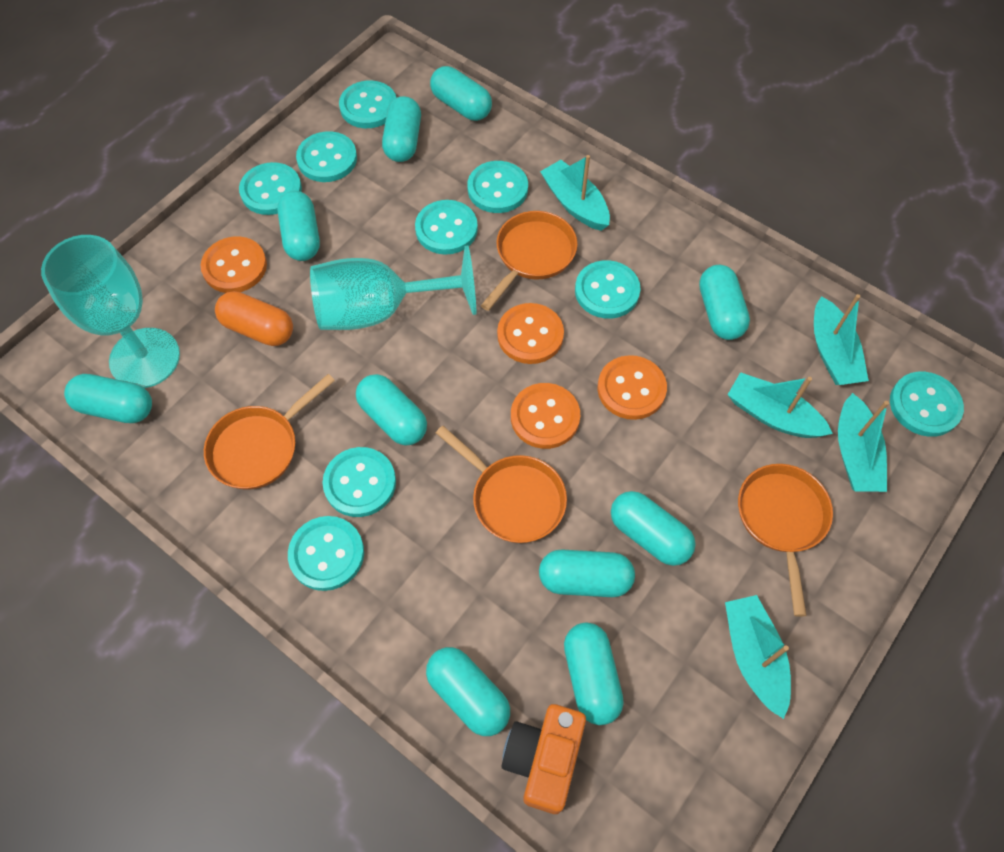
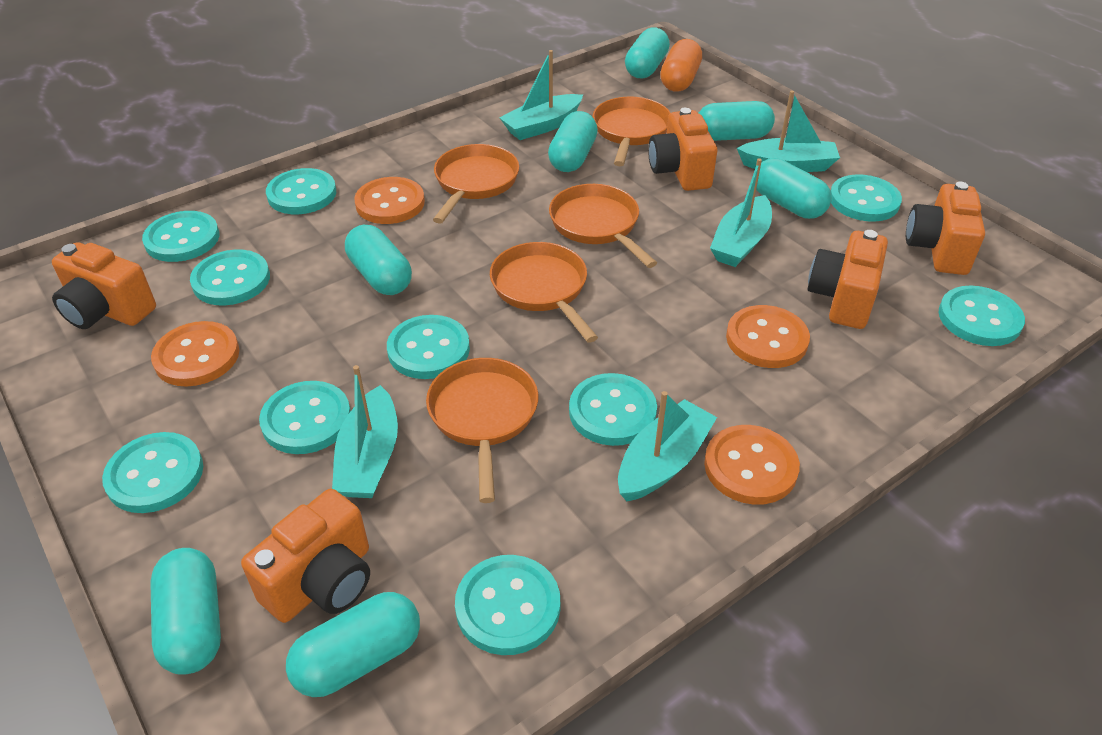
orange camera: 1 -> 5
orange pan: 4 -> 5
turquoise button: 9 -> 10
turquoise capsule: 10 -> 7
turquoise goblet: 2 -> 0

